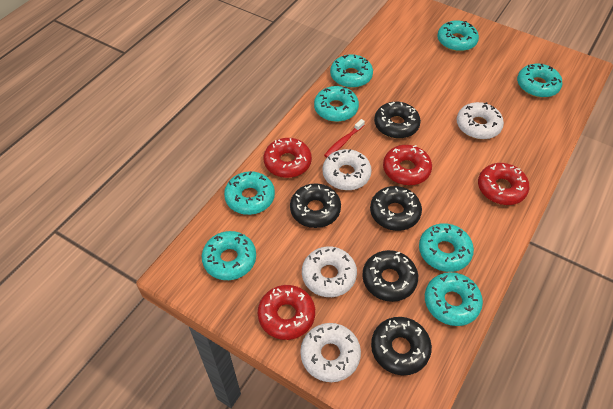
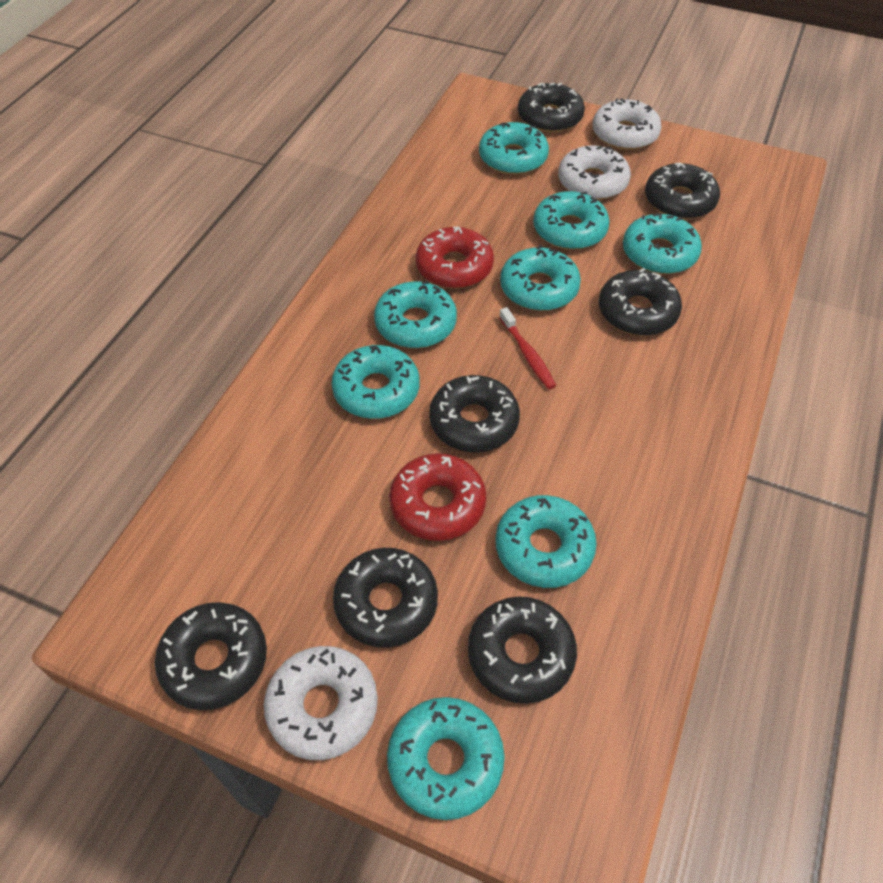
black donut: 5 -> 7
red donut: 4 -> 2
white donut: 4 -> 3

